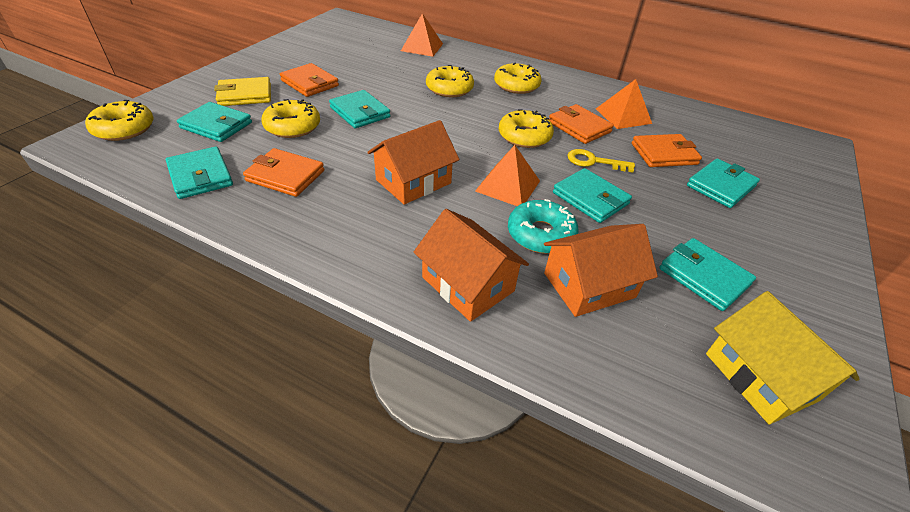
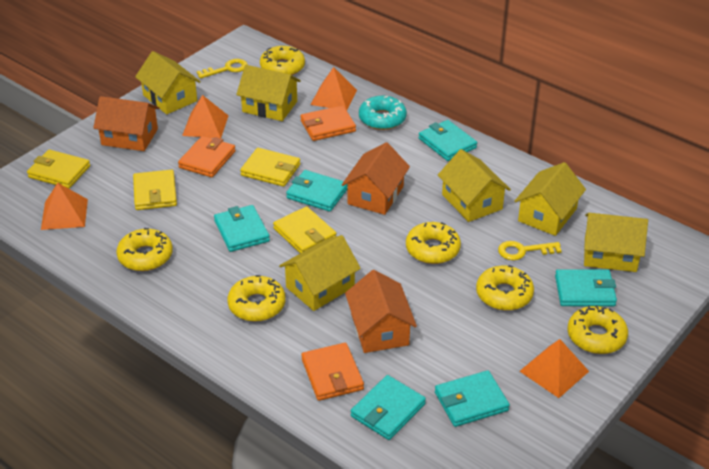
orange pyramid: 3 -> 4
orange wallet: 4 -> 3
yellow donut: 5 -> 6
yellow house: 1 -> 6
yellow key: 1 -> 2
yellow wallet: 1 -> 4

